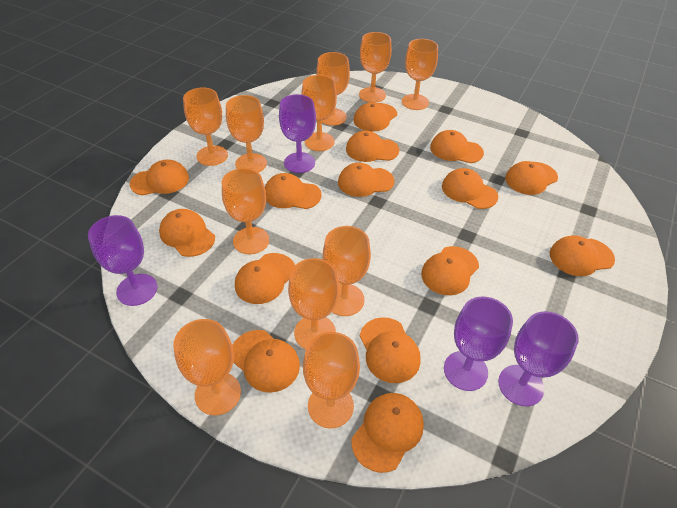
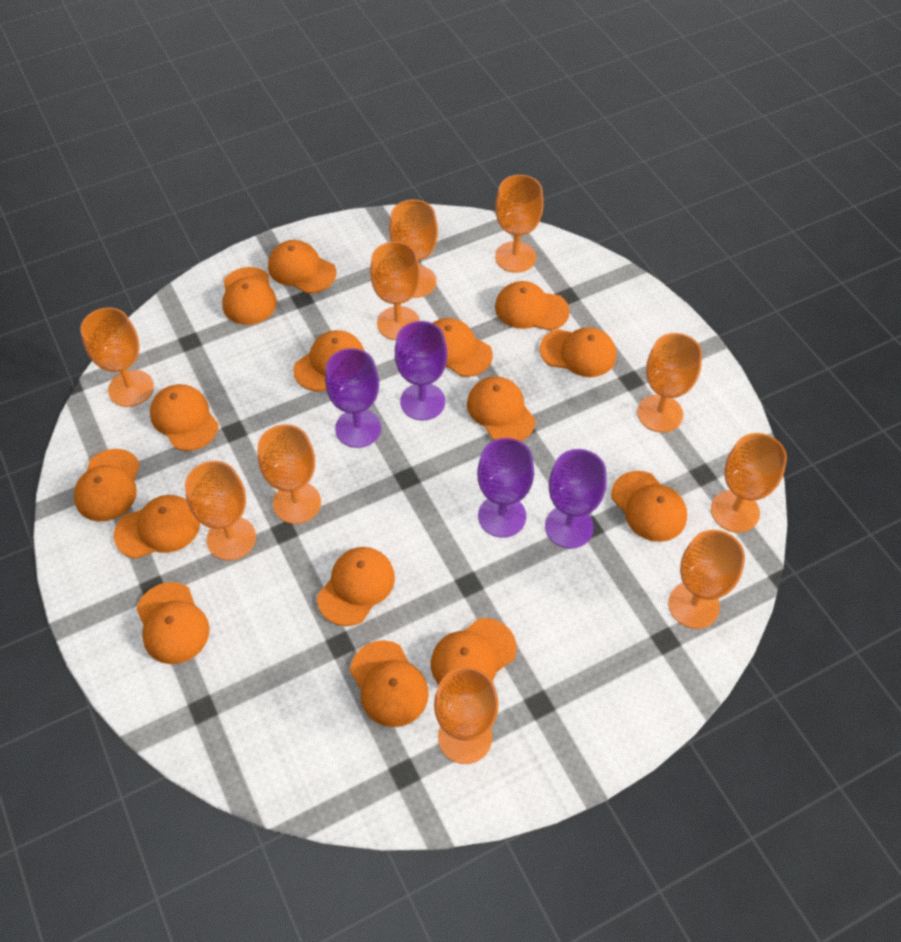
orange goblet: 11 -> 10

